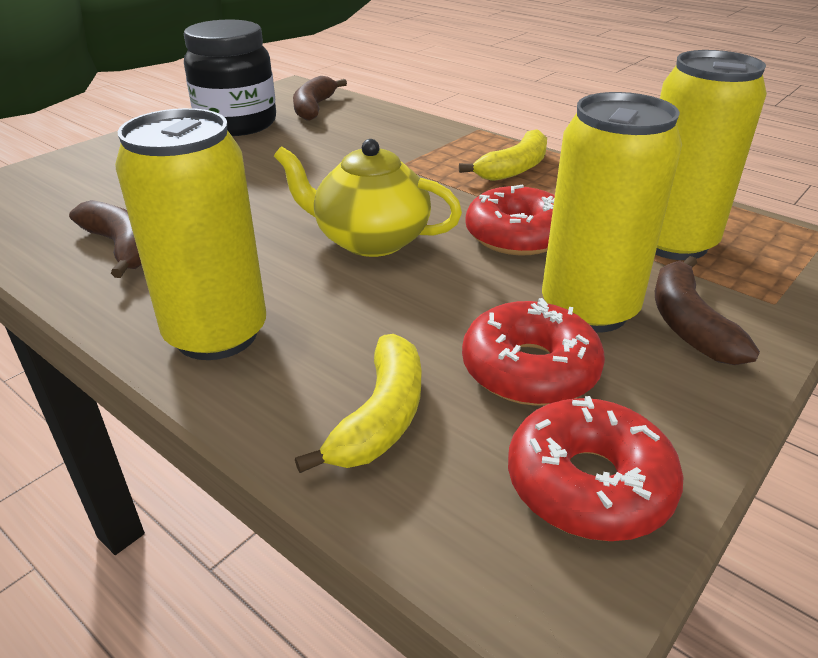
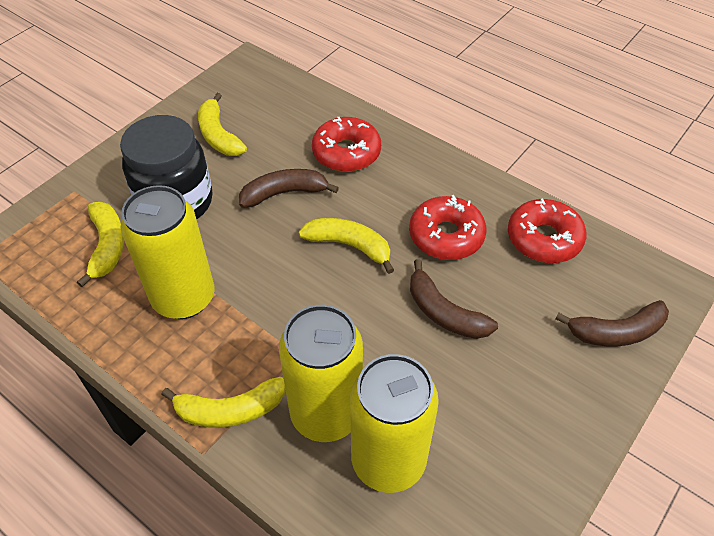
yellow banana: 2 -> 4
yellow teapot: 1 -> 0

